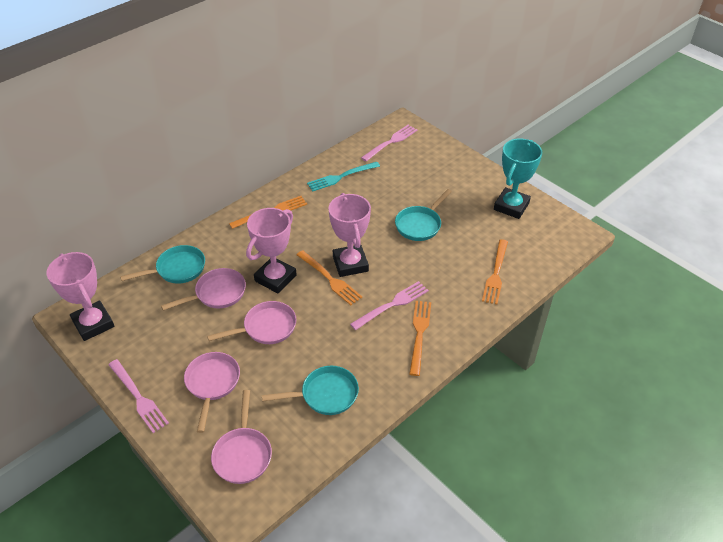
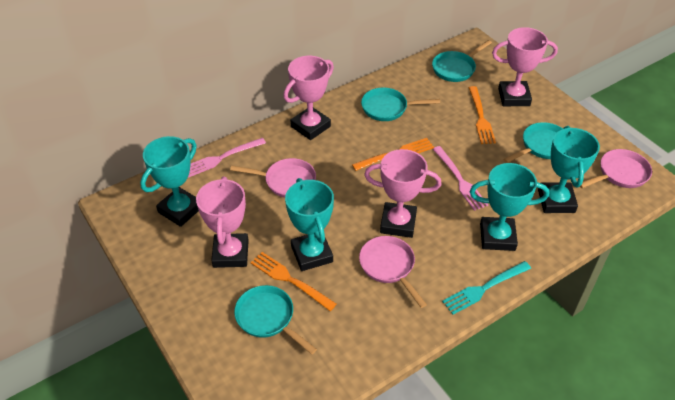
orange fork: 4 -> 3
pink fork: 3 -> 2
pink pan: 4 -> 3
pink trophy: 3 -> 4
turquoise pan: 3 -> 4
turquoise trophy: 1 -> 4

